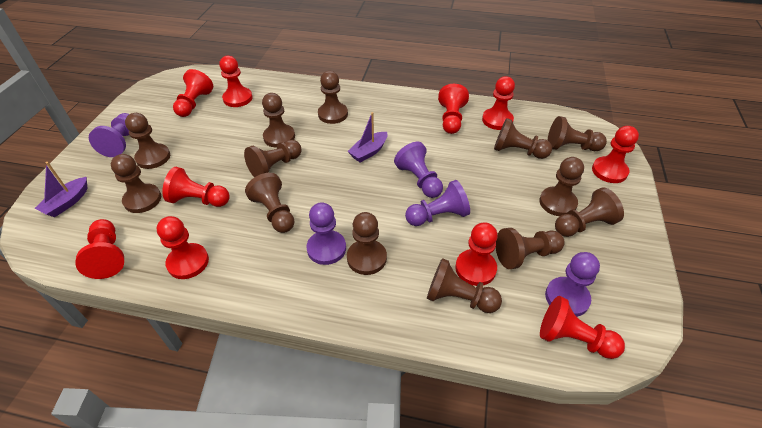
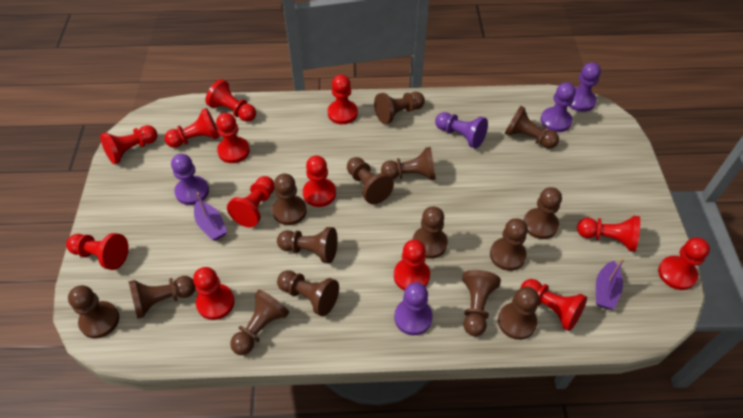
brown pawn: 13 -> 15
red pawn: 10 -> 13

